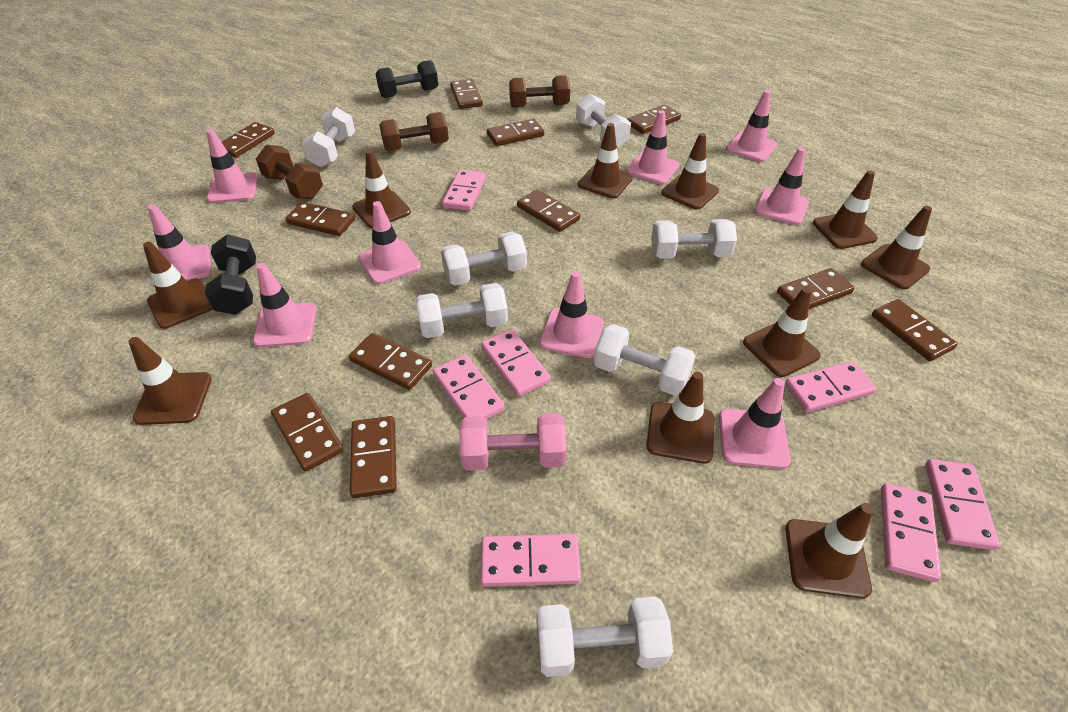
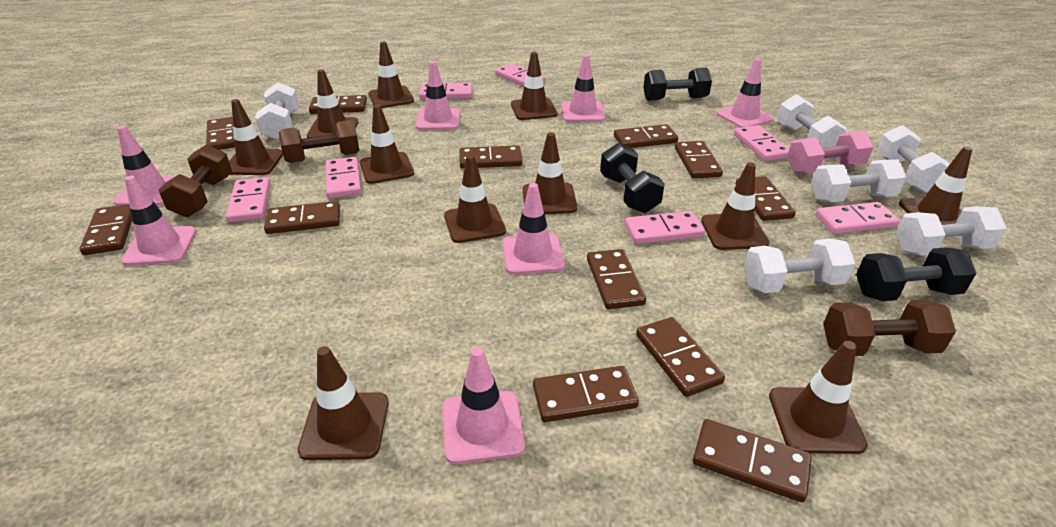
black dumbbell: 2 -> 3
brown domino: 11 -> 12
brown traffic cone: 10 -> 11
pink traffic cone: 9 -> 7
white dumbbell: 7 -> 6

